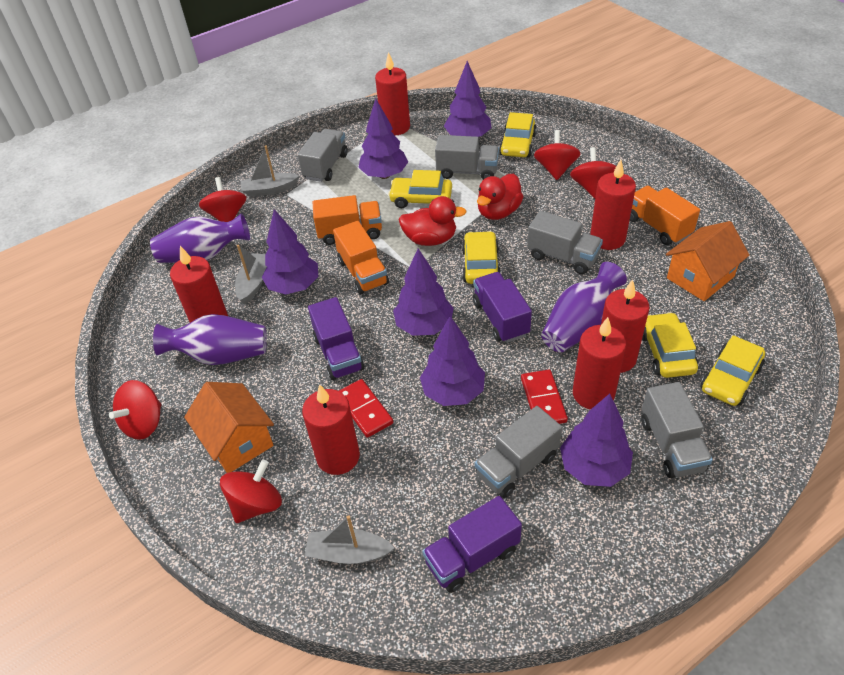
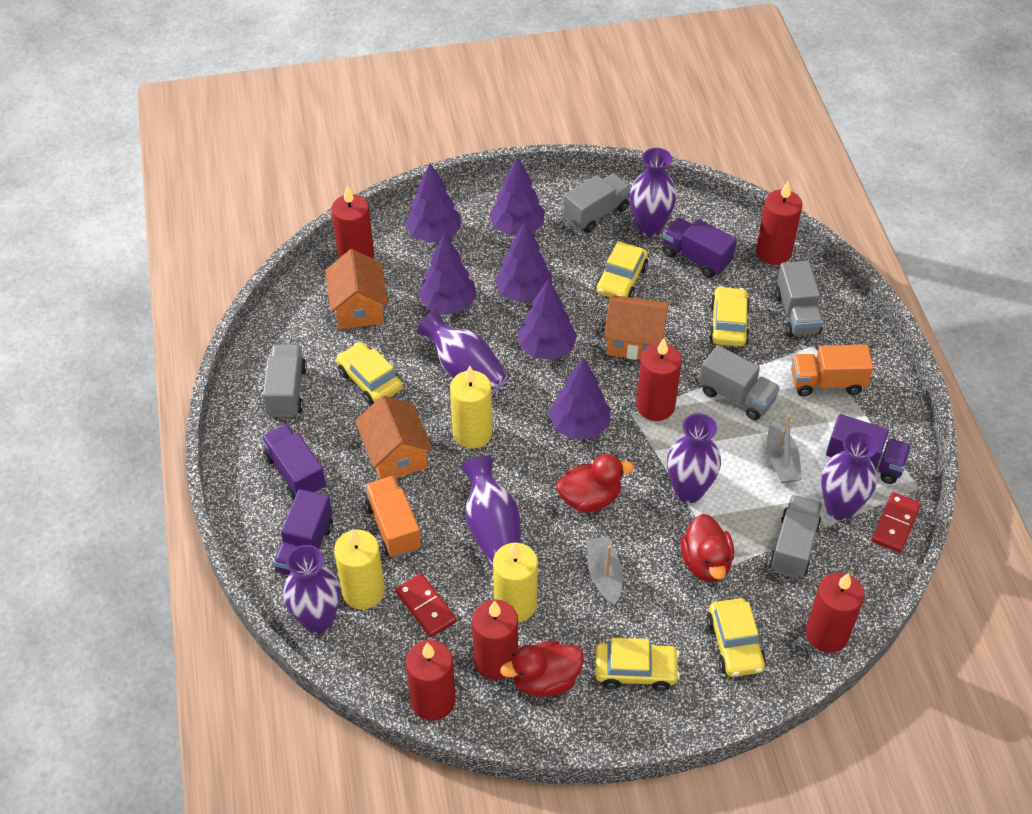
grey boat: 3 -> 2
orange house: 2 -> 3
orange truck: 3 -> 2
purple truck: 3 -> 4
purple vase: 3 -> 6
red duck: 2 -> 3
red spinning top: 5 -> 0
yellow candle: 0 -> 3

